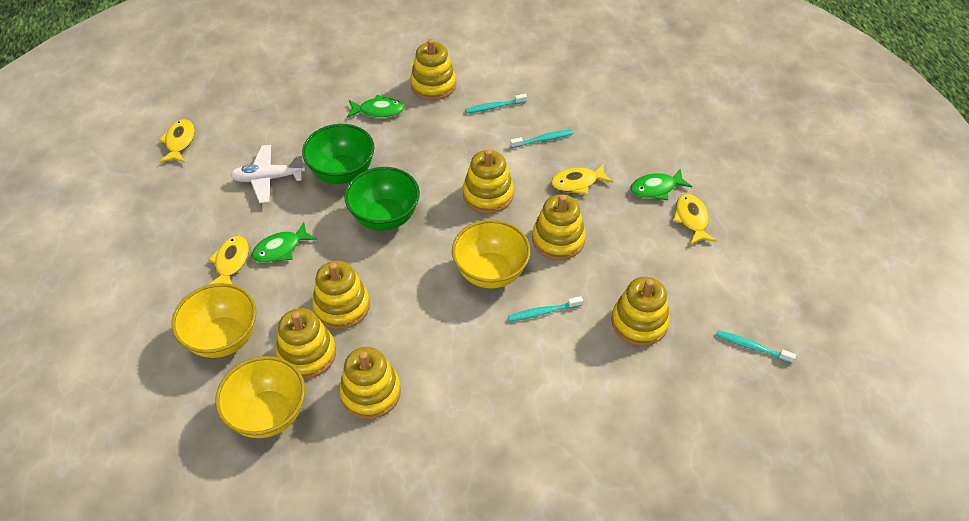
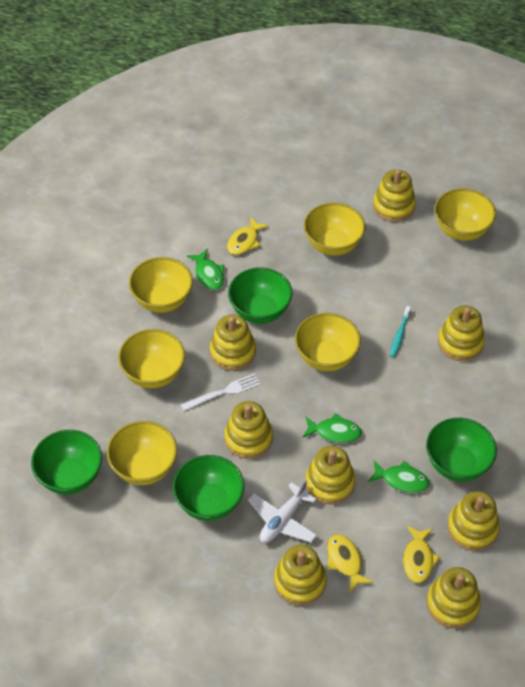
green bowl: 2 -> 4
turquoise toothbrush: 4 -> 1
white fork: 0 -> 1
yellow bowl: 3 -> 6
yellow fish: 4 -> 3
yellow stacking toy: 7 -> 8

